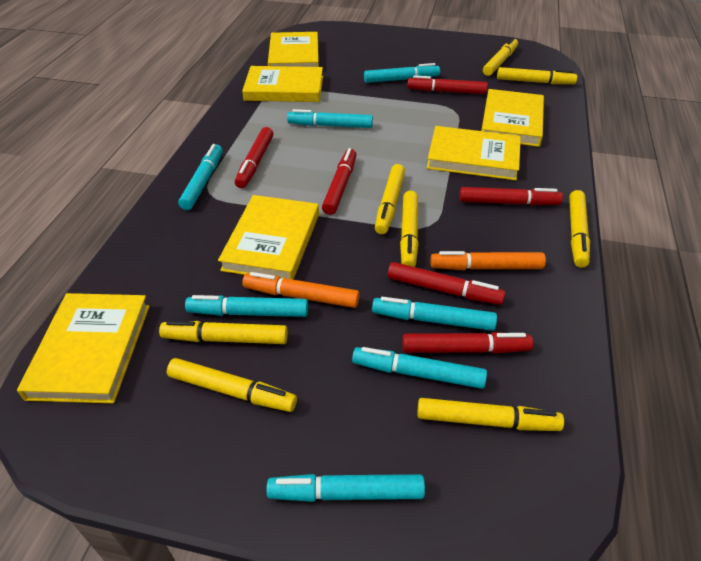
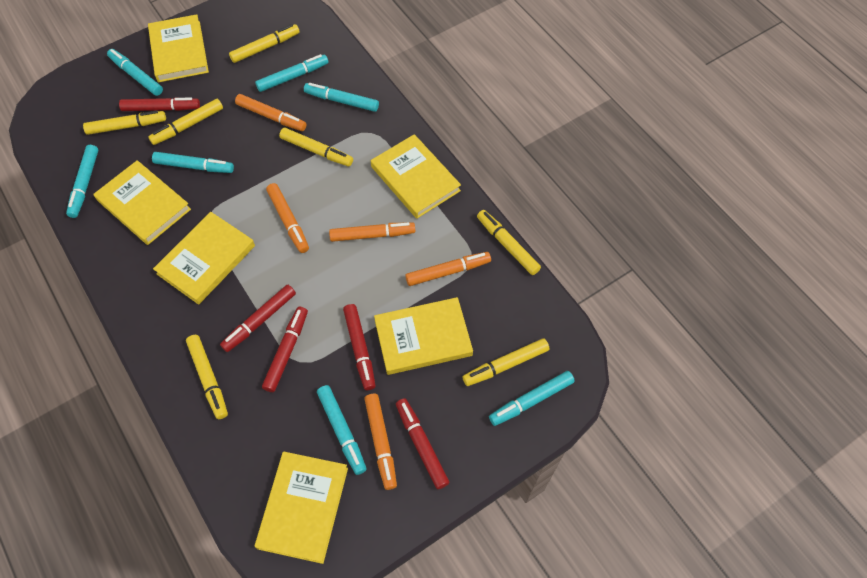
orange marker: 2 -> 5
red marker: 6 -> 5
yellow marker: 8 -> 7

